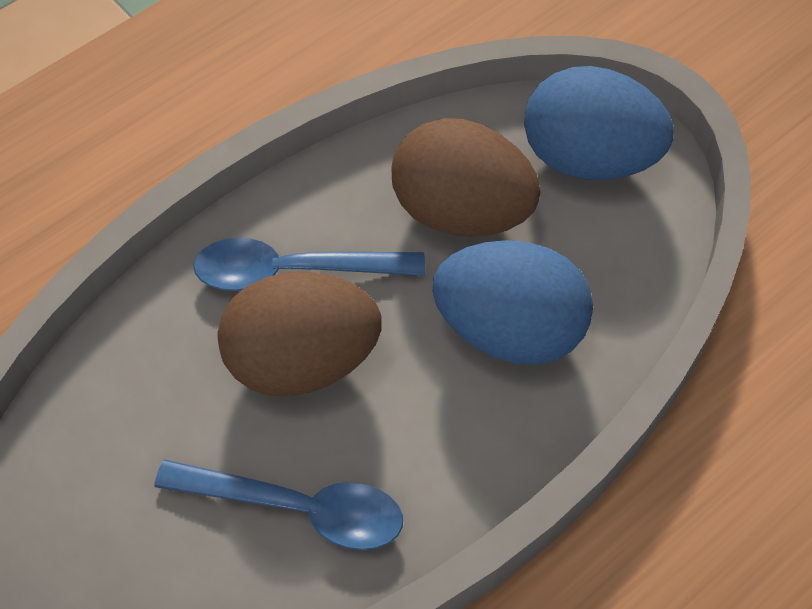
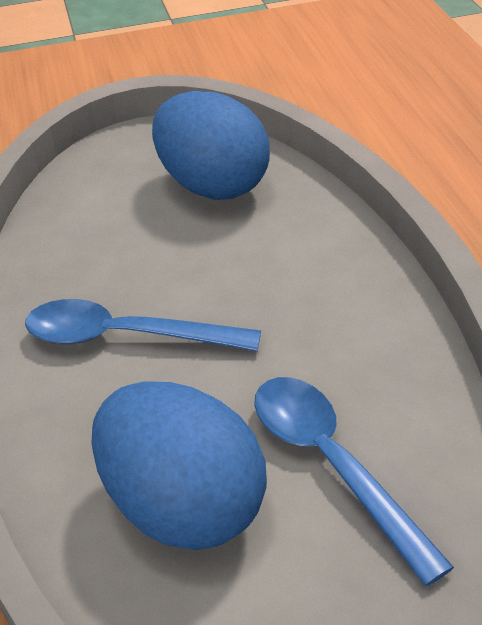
brown egg: 2 -> 0

